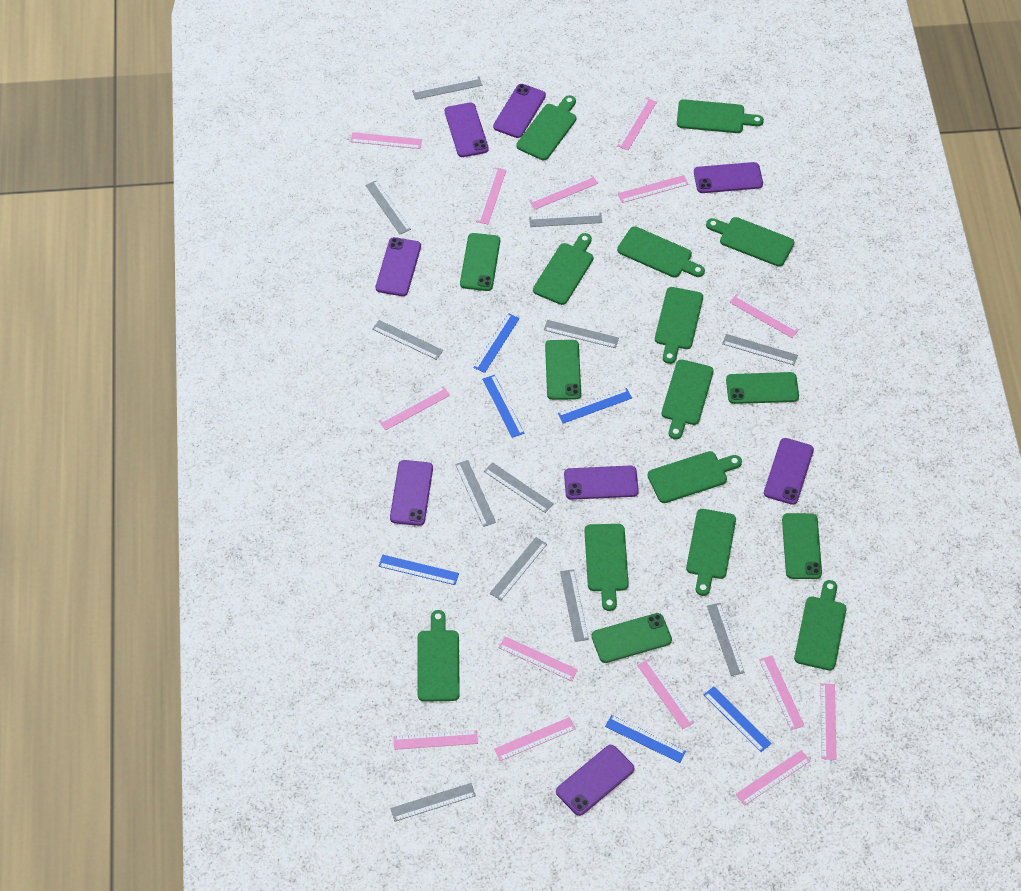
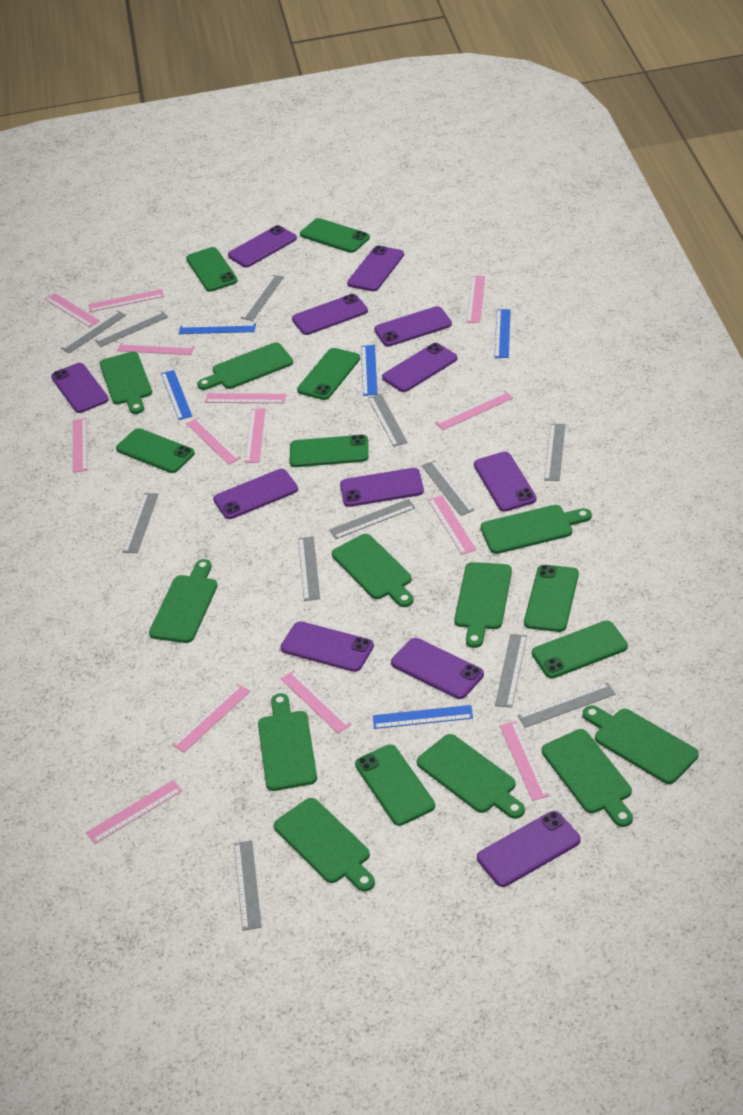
blue ruler: 6 -> 5
green cutting board: 12 -> 11
green phone: 5 -> 8
purple phone: 8 -> 12

